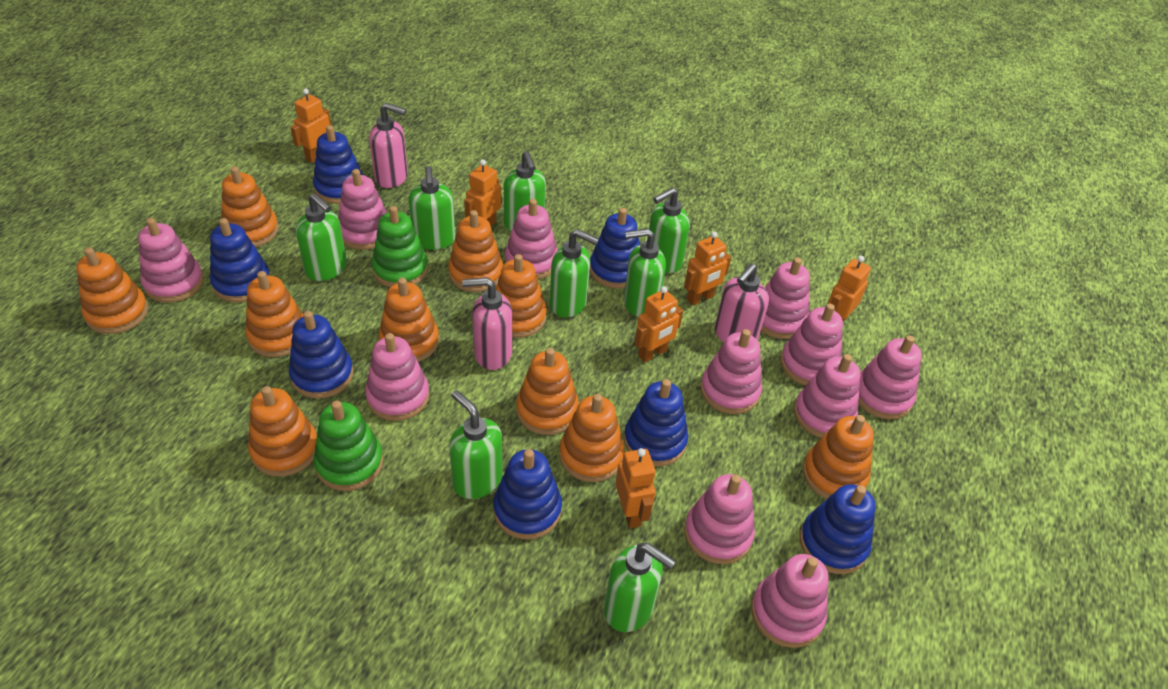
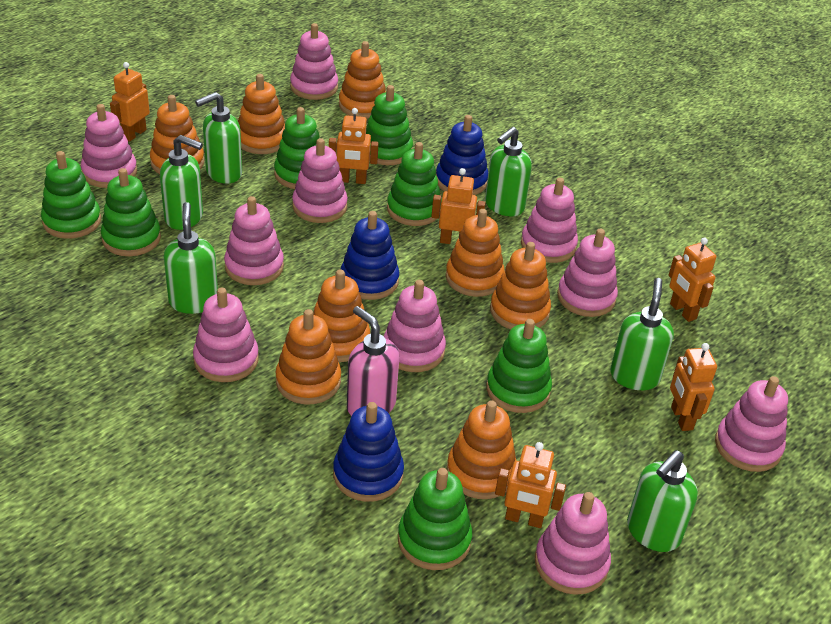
blue stacking toy: 7 -> 3
green soap dispenser: 8 -> 6
green stacking toy: 2 -> 7
orange stacking toy: 10 -> 8
pink soap dispenser: 3 -> 1
pink stacking toy: 11 -> 10

